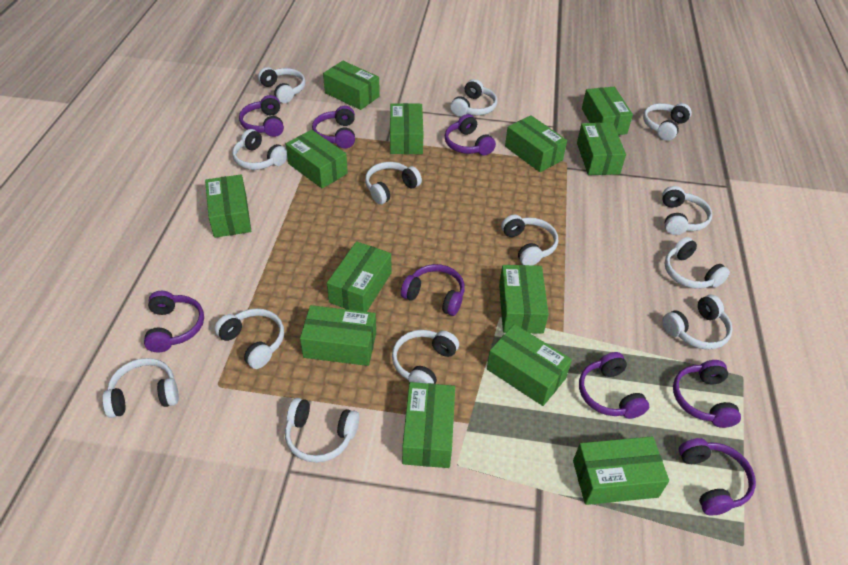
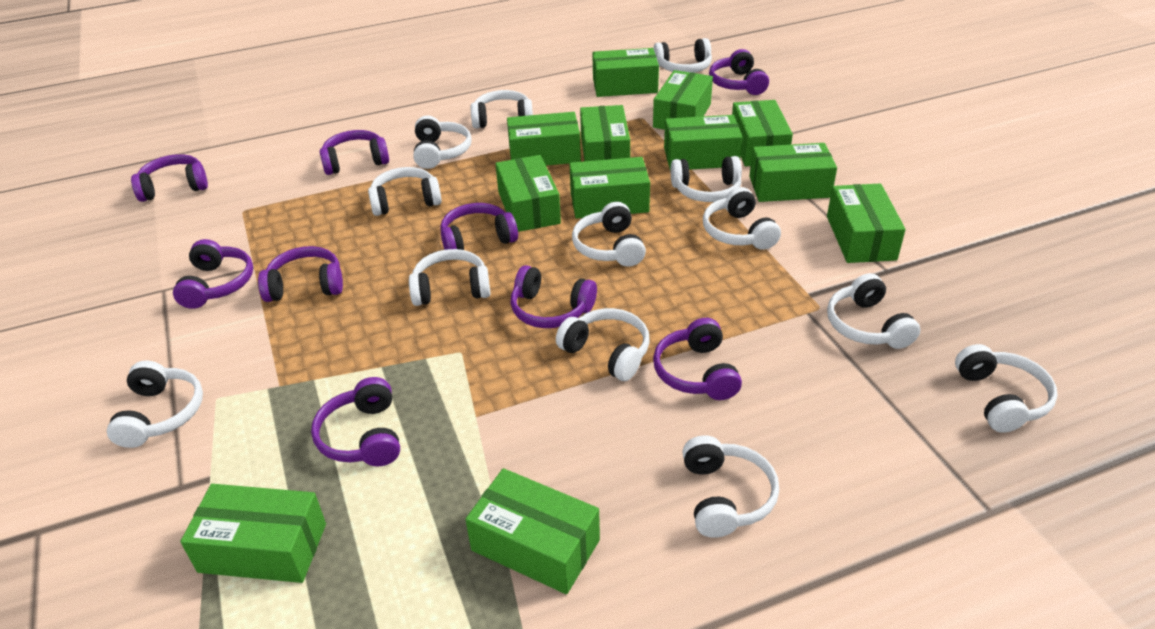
green box: 13 -> 12
purple headphones: 8 -> 9

